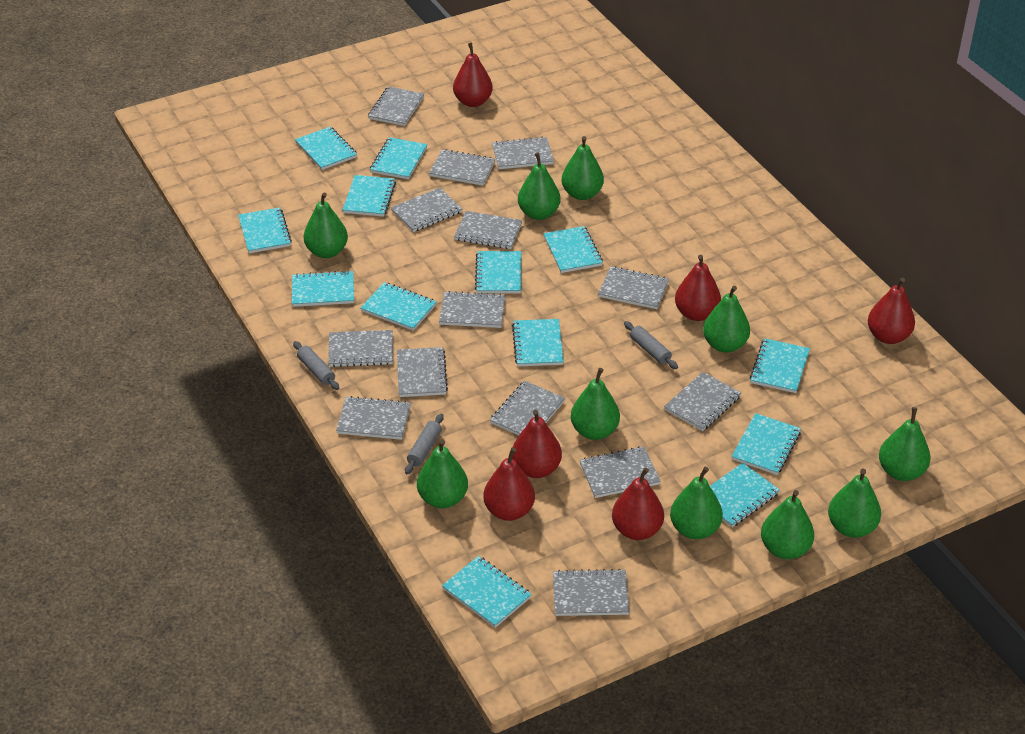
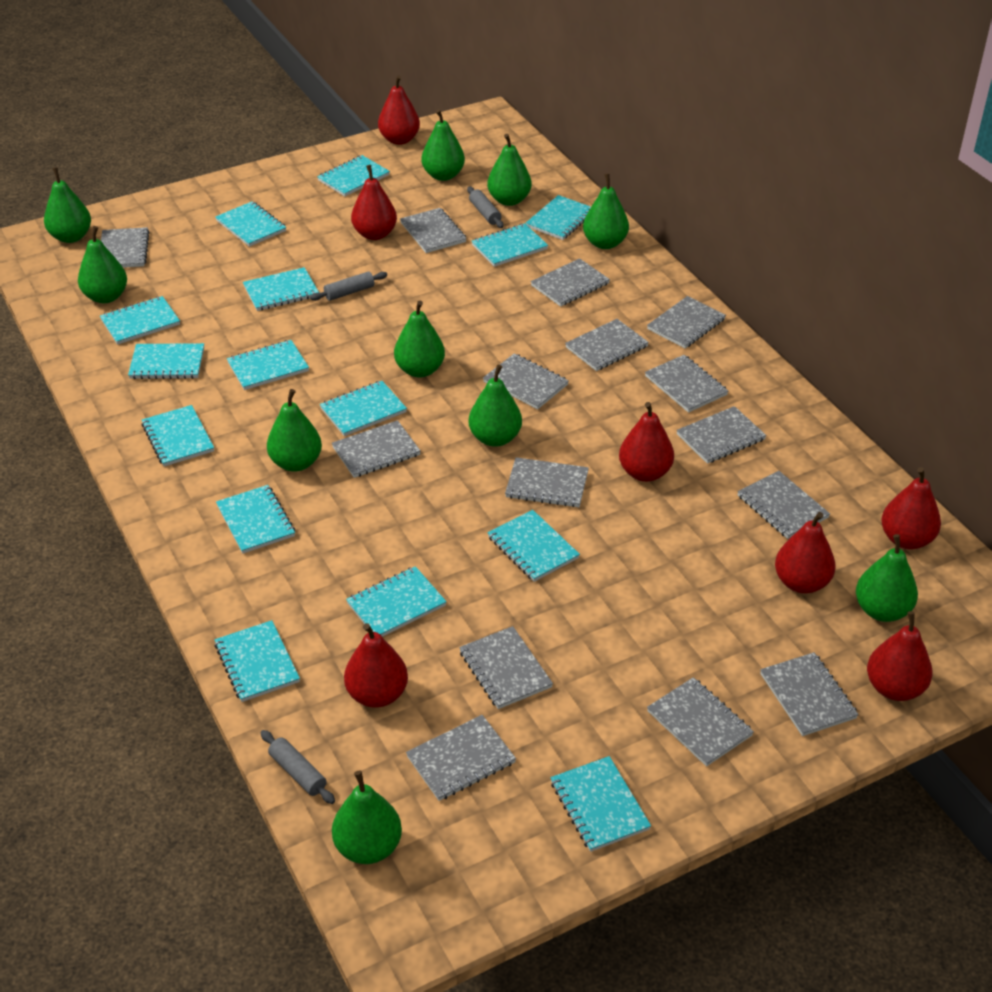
grey notebook: 14 -> 15
red pear: 6 -> 7
turquoise notebook: 13 -> 15

